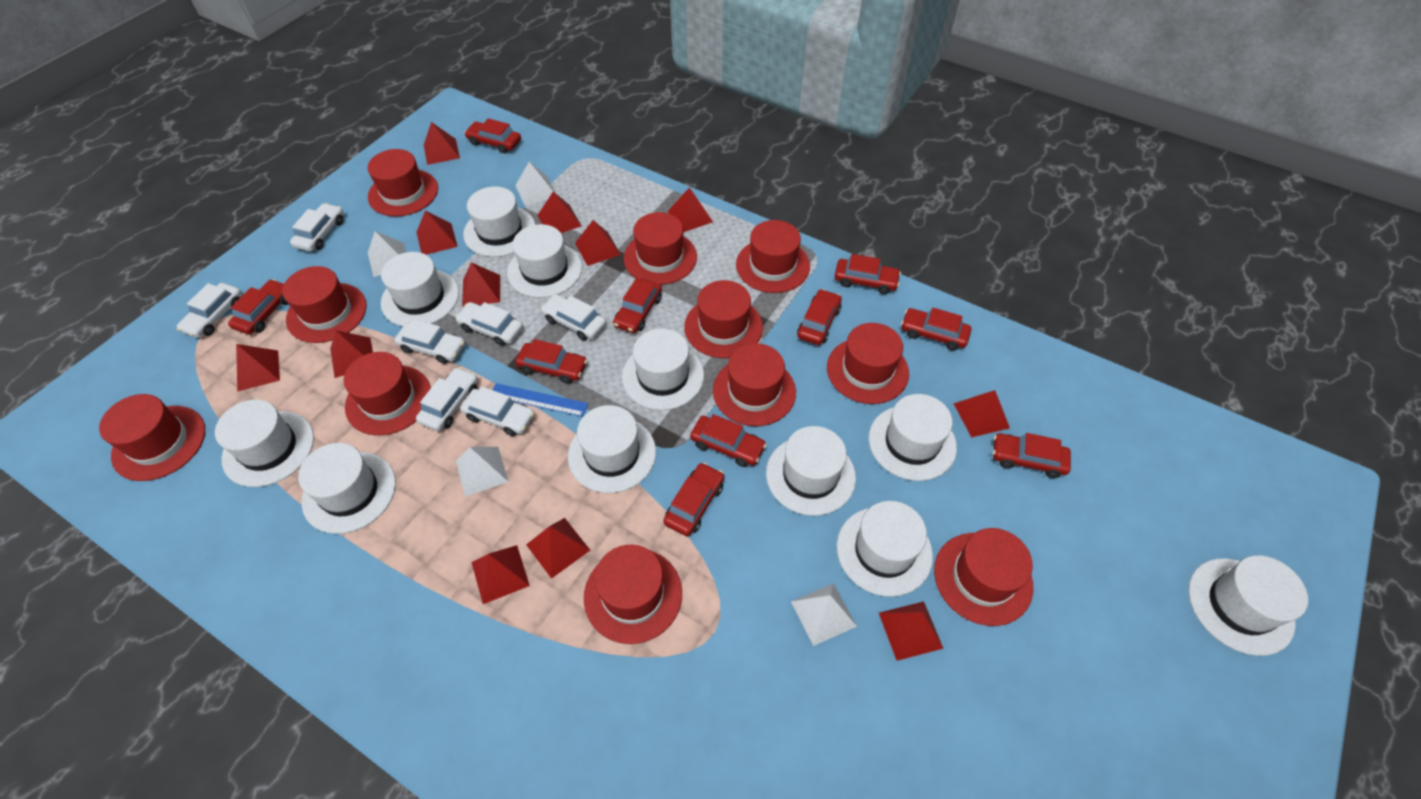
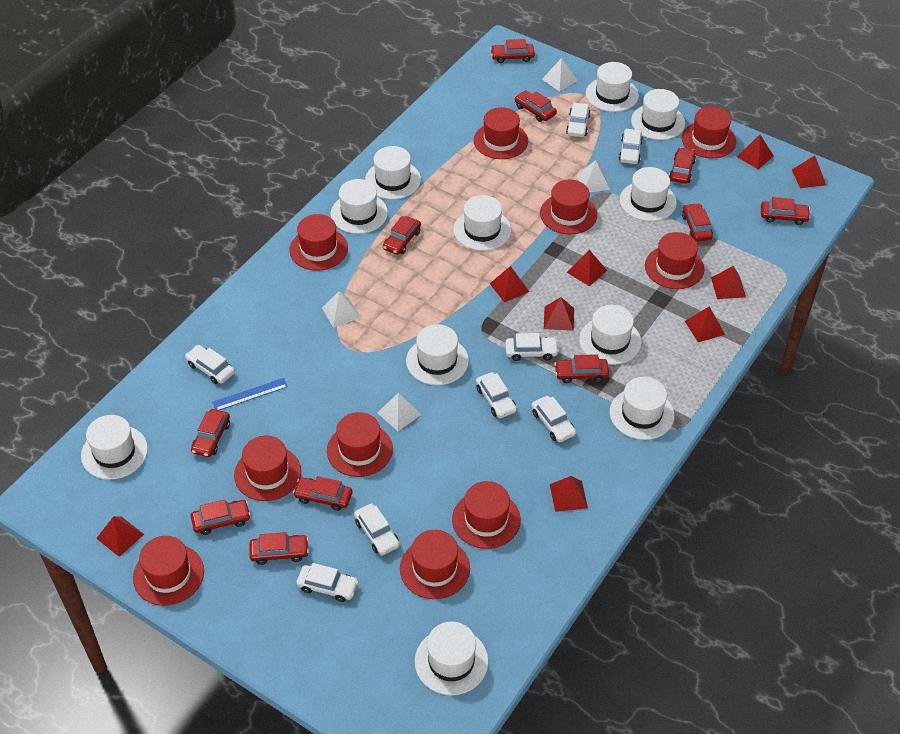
red car: 10 -> 11
red hat: 11 -> 10
red pyramid: 12 -> 9
white car: 7 -> 8

